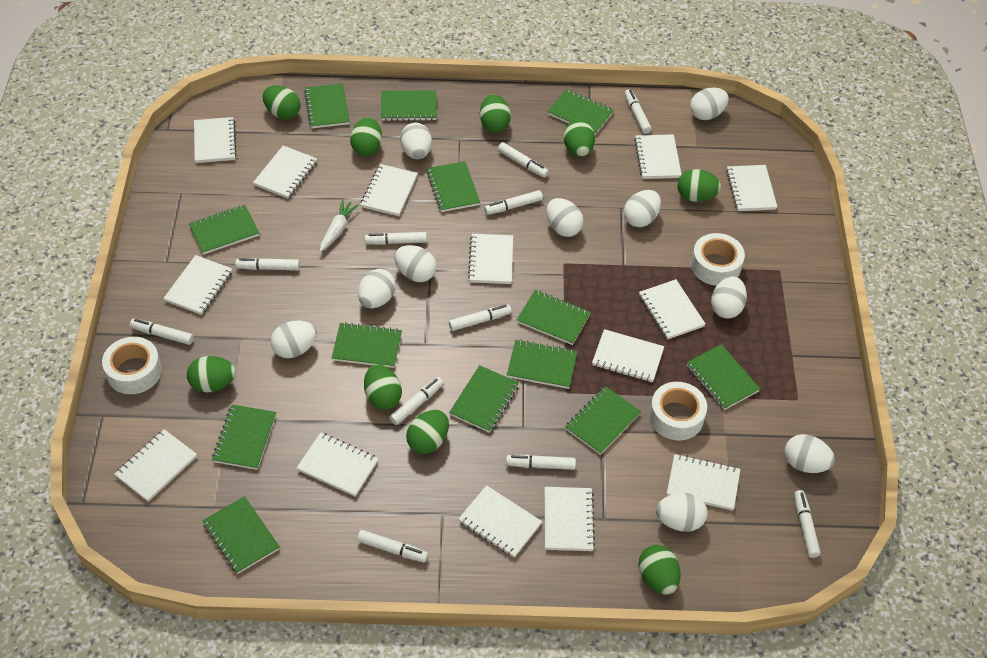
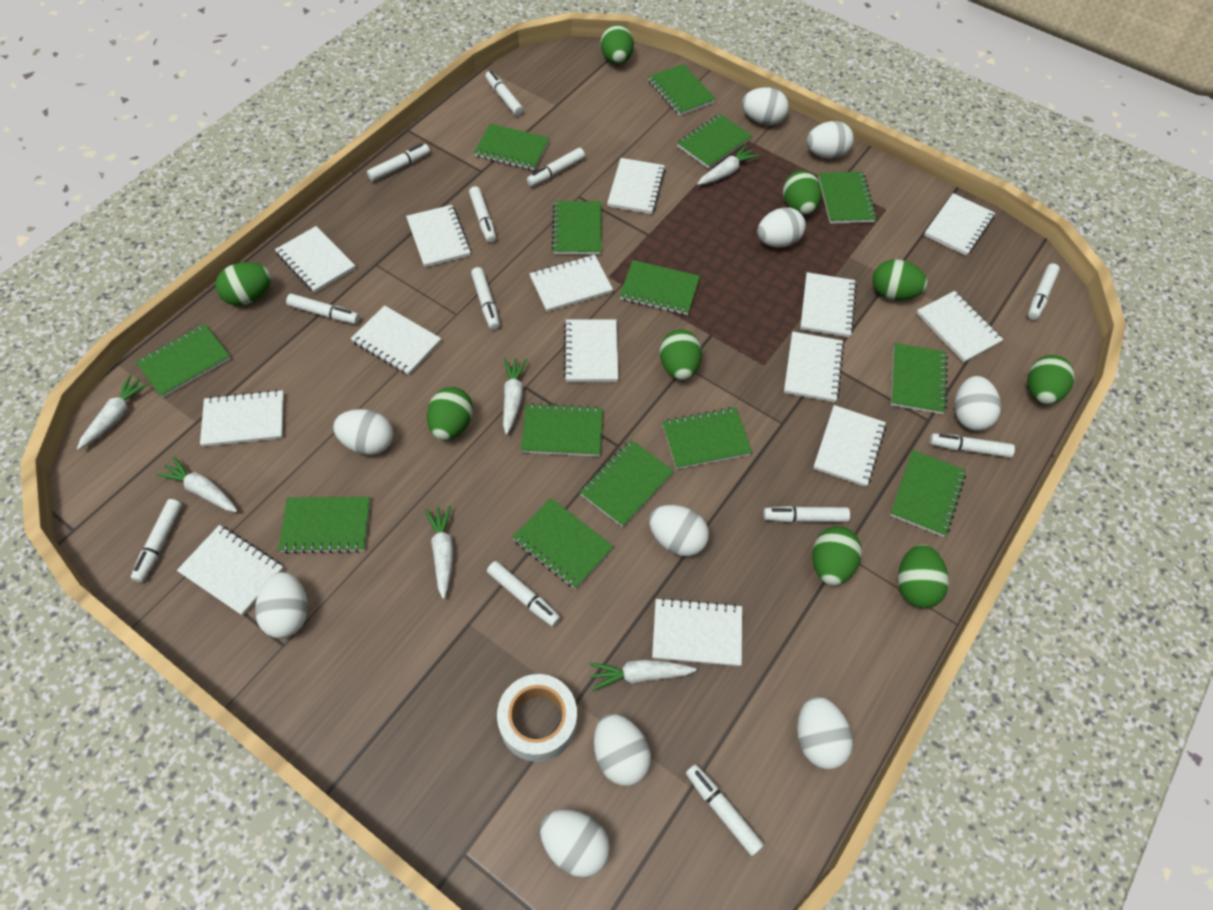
green notebook: 13 -> 14
white carrot: 1 -> 6
white marker: 11 -> 12
white tape: 3 -> 1

